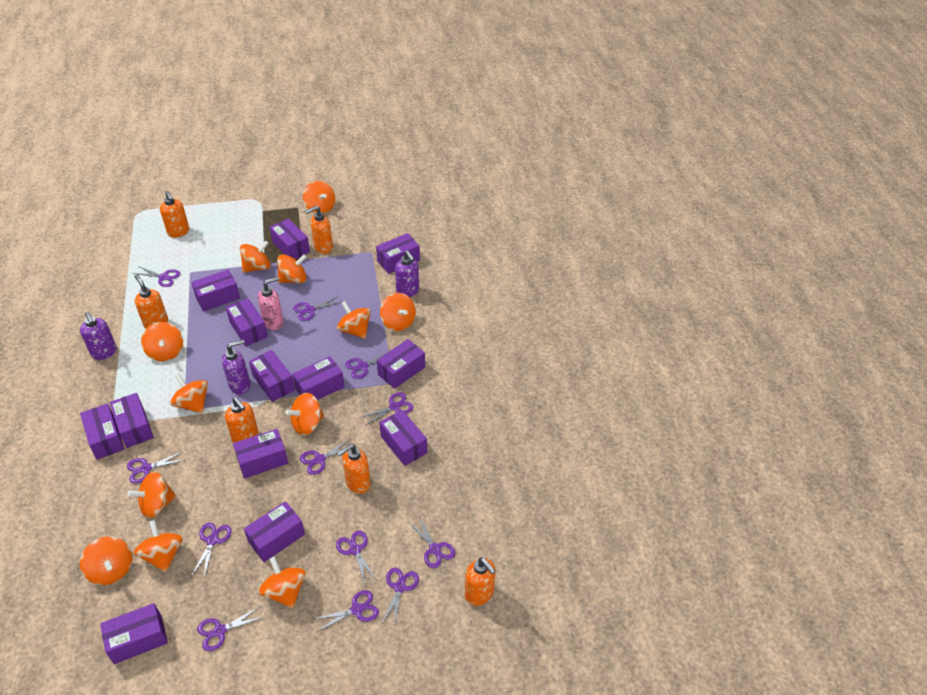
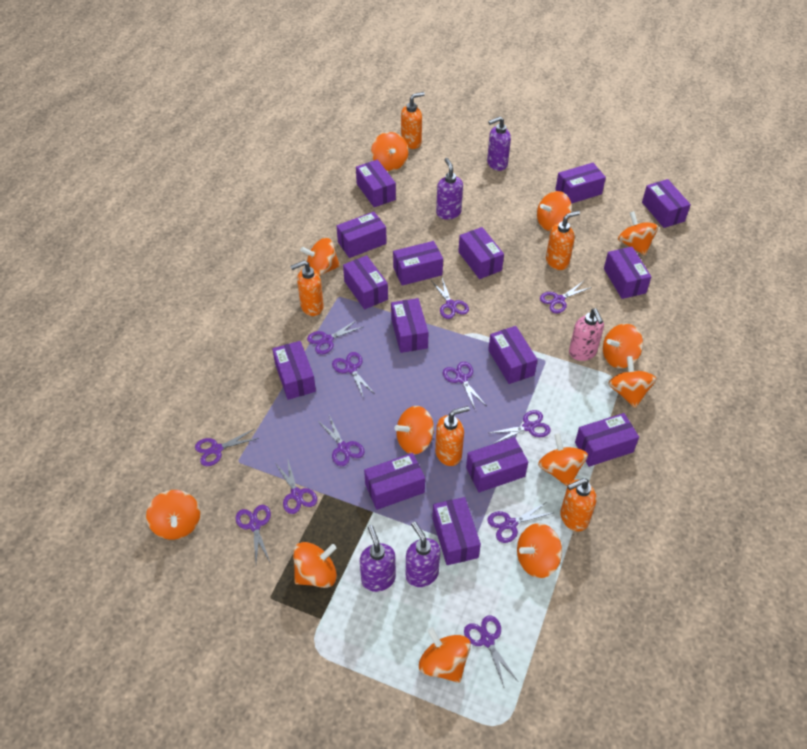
orange soap dispenser: 6 -> 5
purple box: 13 -> 15
purple soap dispenser: 3 -> 4

